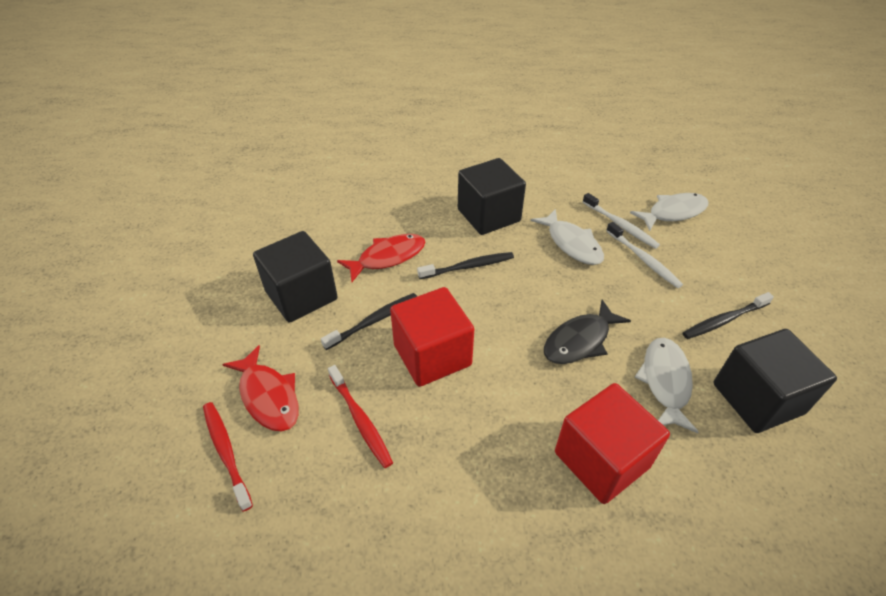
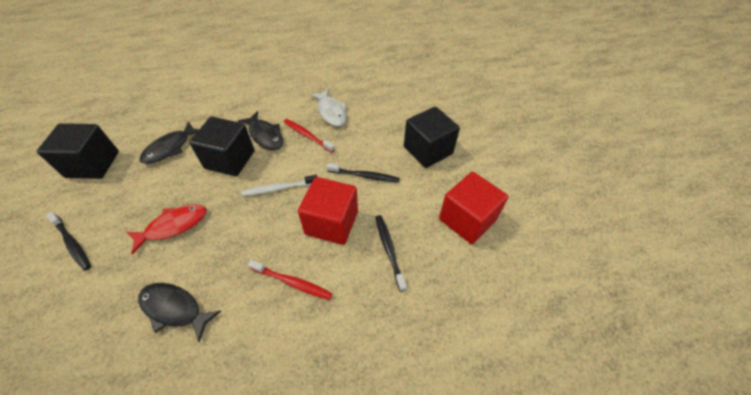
black fish: 1 -> 3
red fish: 2 -> 1
white fish: 3 -> 1
white toothbrush: 2 -> 1

